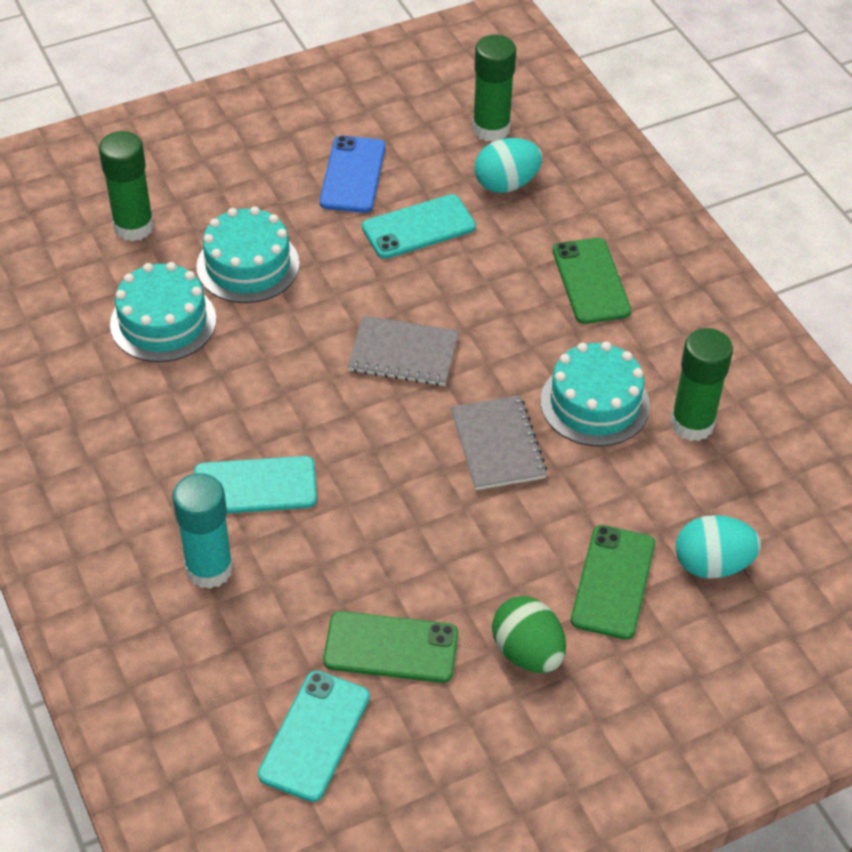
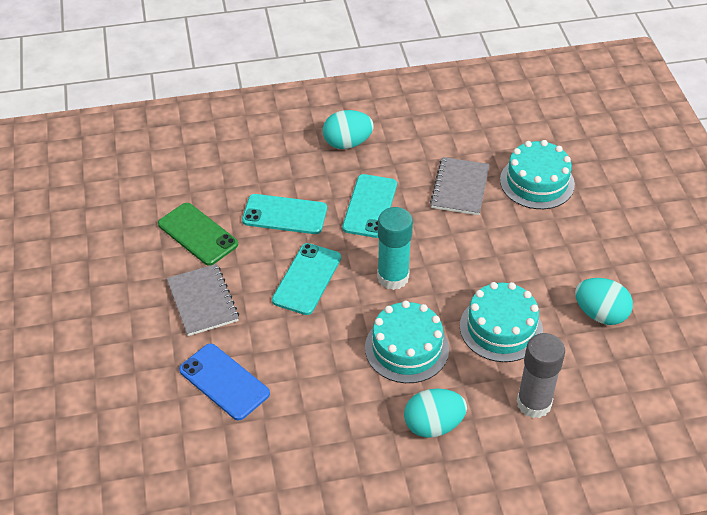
green egg: 1 -> 0
green glue stick: 3 -> 0
green phone: 3 -> 1
grey glue stick: 0 -> 1
turquoise egg: 2 -> 3

